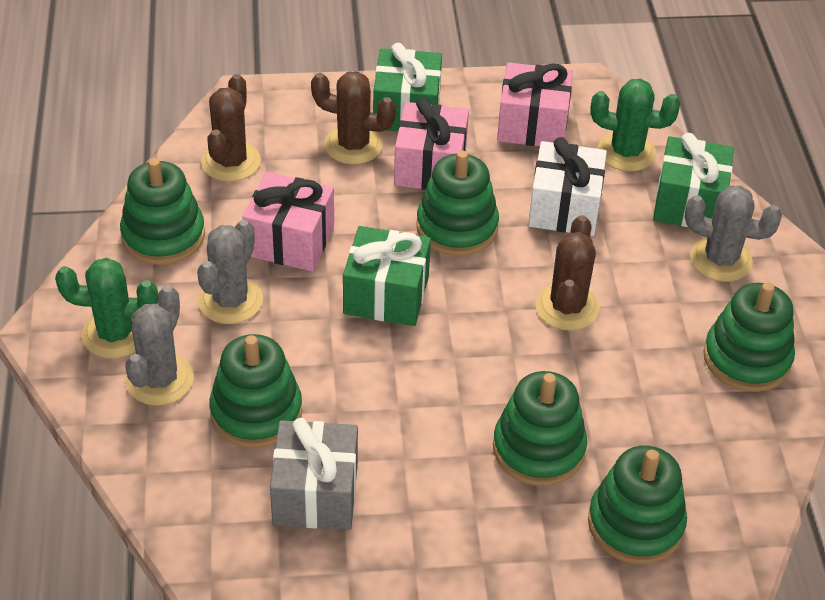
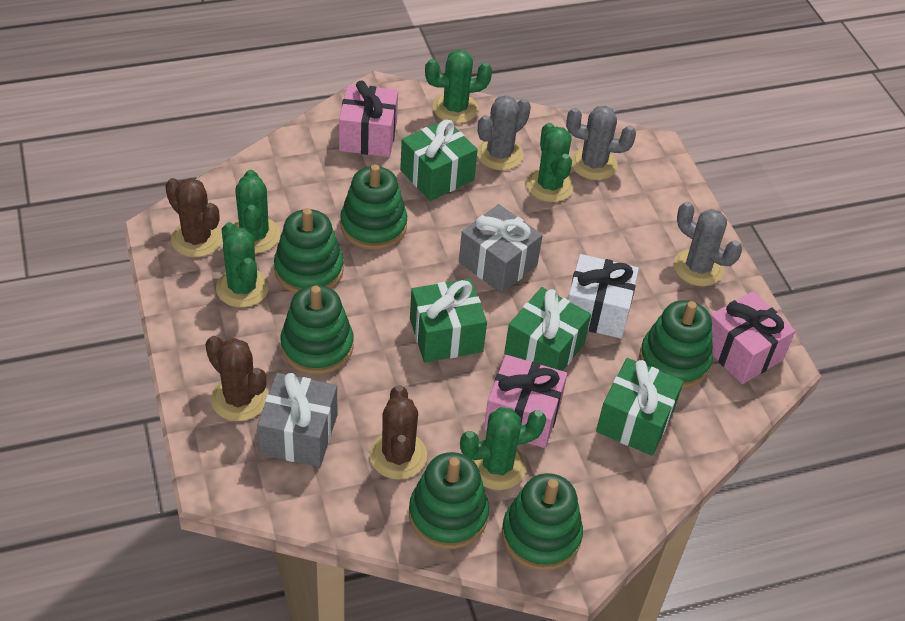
green cactus: 2 -> 5
green gift: 3 -> 4
grey gift: 1 -> 2

